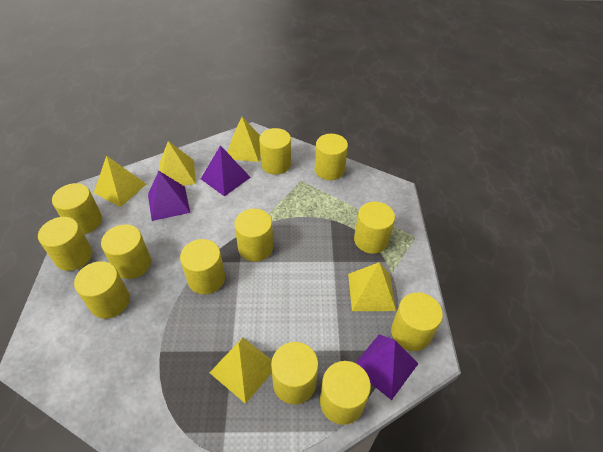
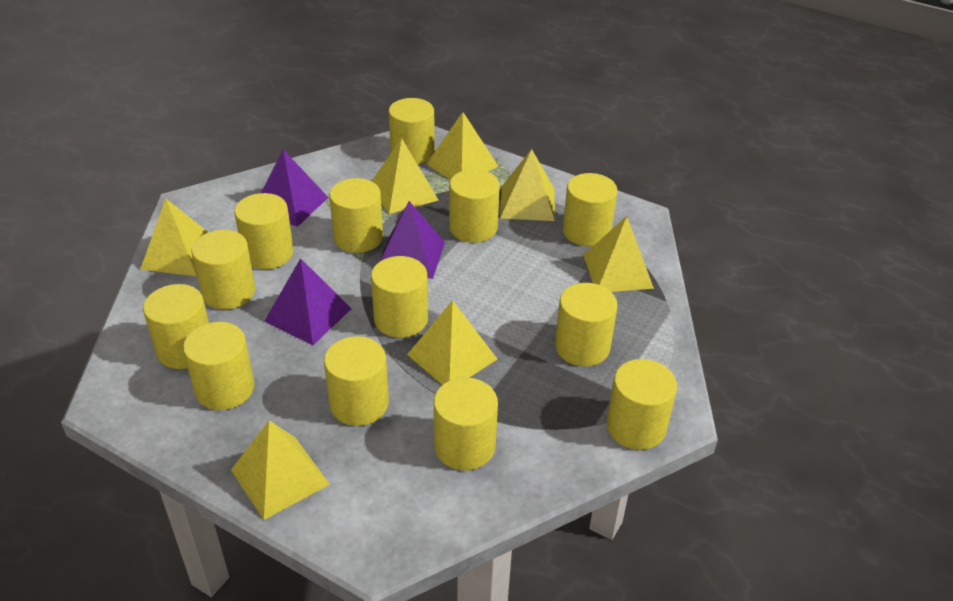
yellow cylinder: 12 -> 13
yellow pyramid: 5 -> 7

